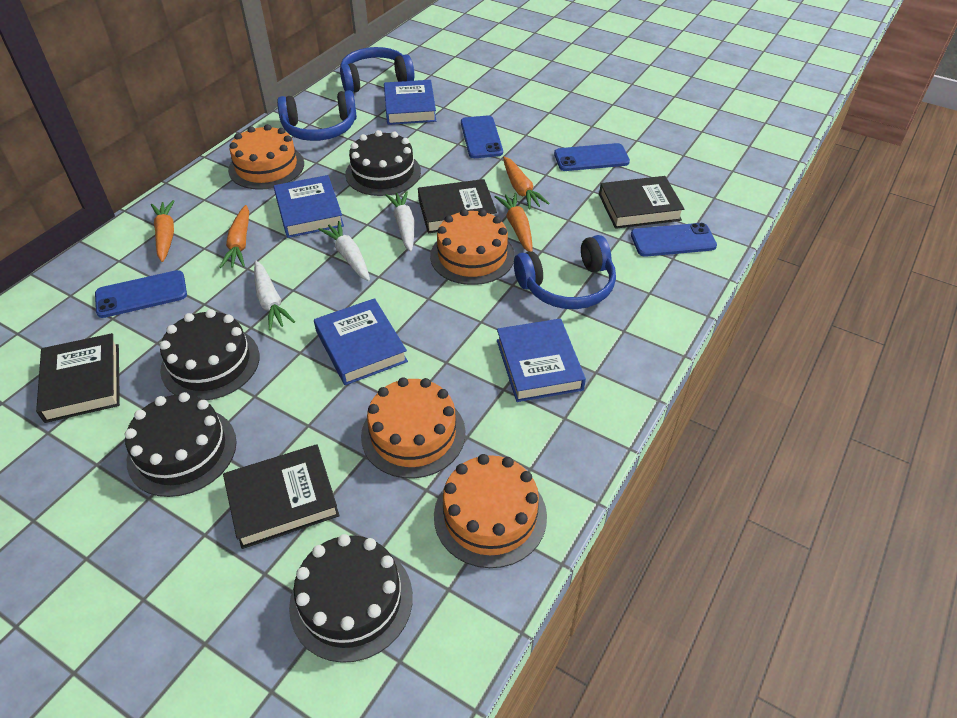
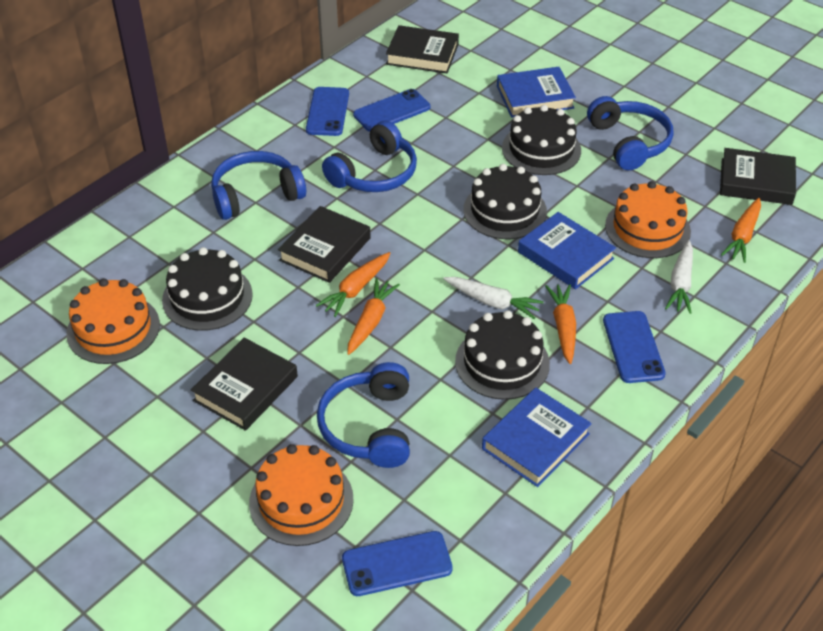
blue book: 4 -> 3
blue headphones: 3 -> 4
orange cake: 4 -> 3
white carrot: 3 -> 2

